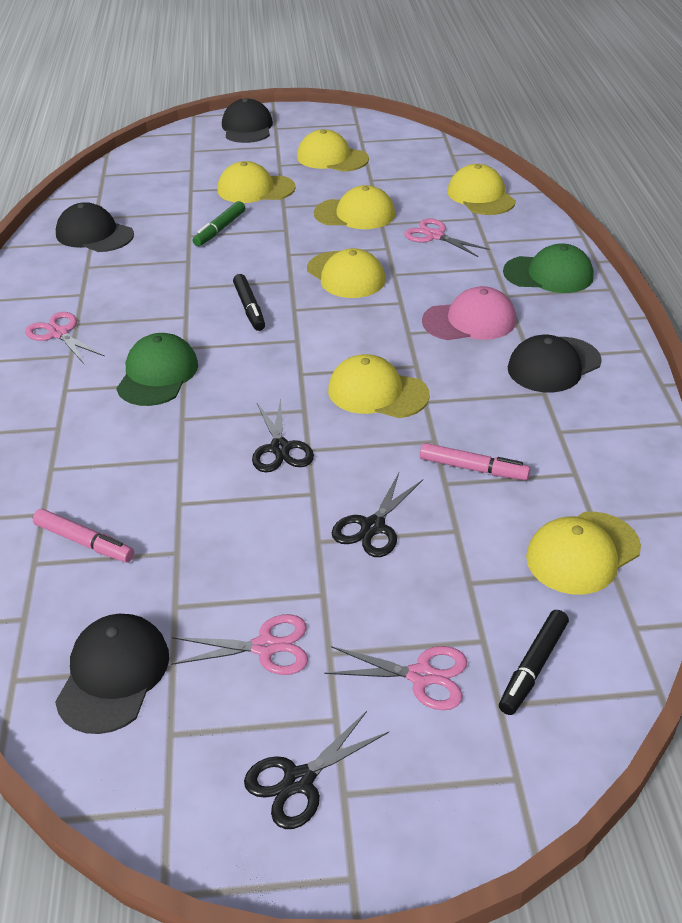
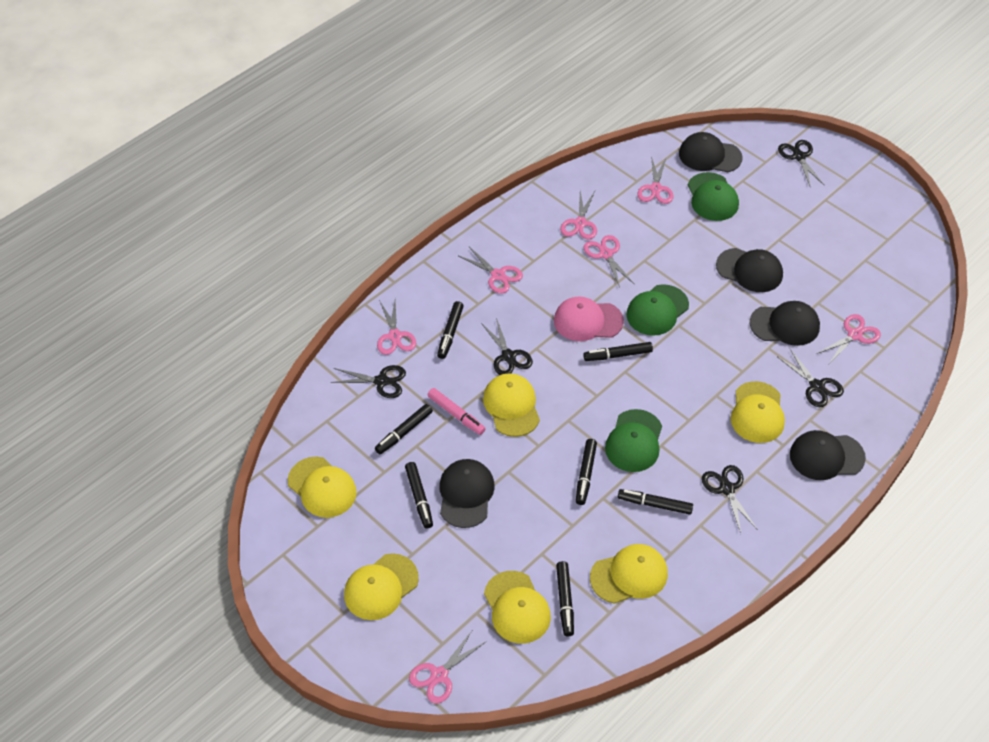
black cap: 4 -> 5
black marker: 2 -> 7
black scissors: 3 -> 5
green cap: 2 -> 3
green marker: 1 -> 0
pink marker: 2 -> 1
pink scissors: 4 -> 7
yellow cap: 7 -> 6

